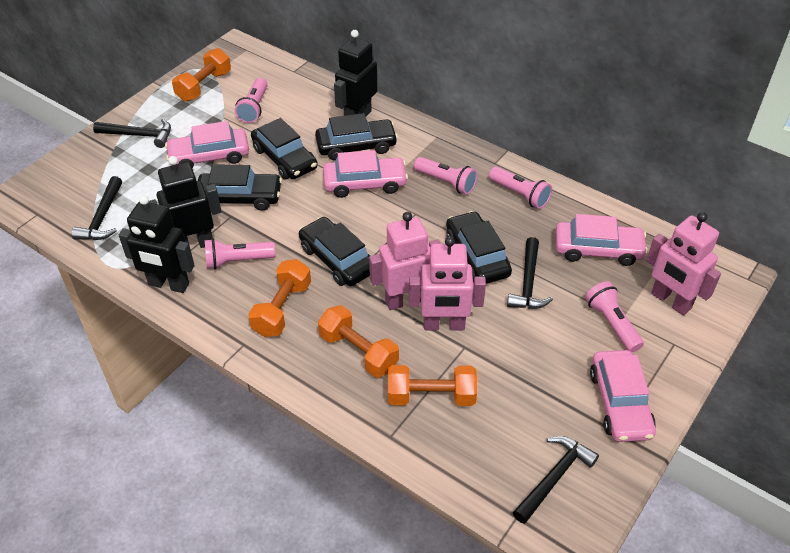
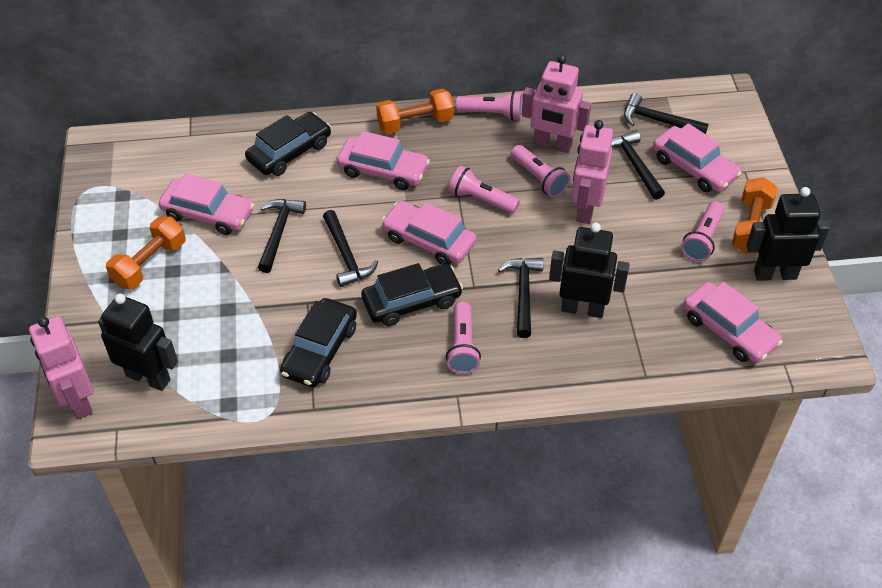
black car: 5 -> 3
black hammer: 4 -> 5
orange dumbbell: 4 -> 3
pink car: 4 -> 5

